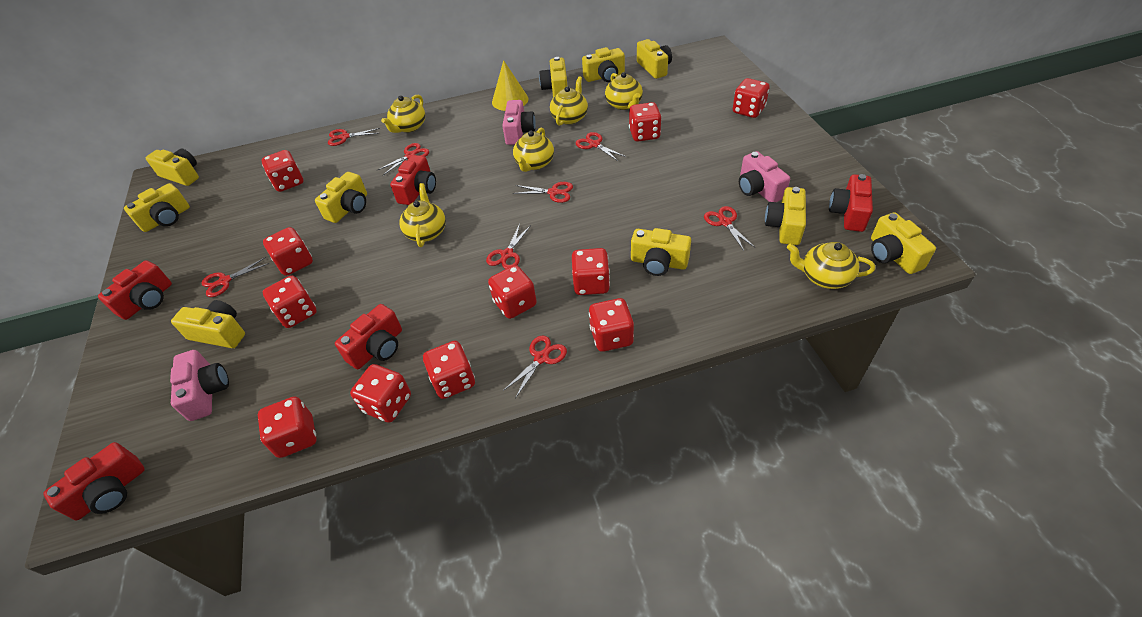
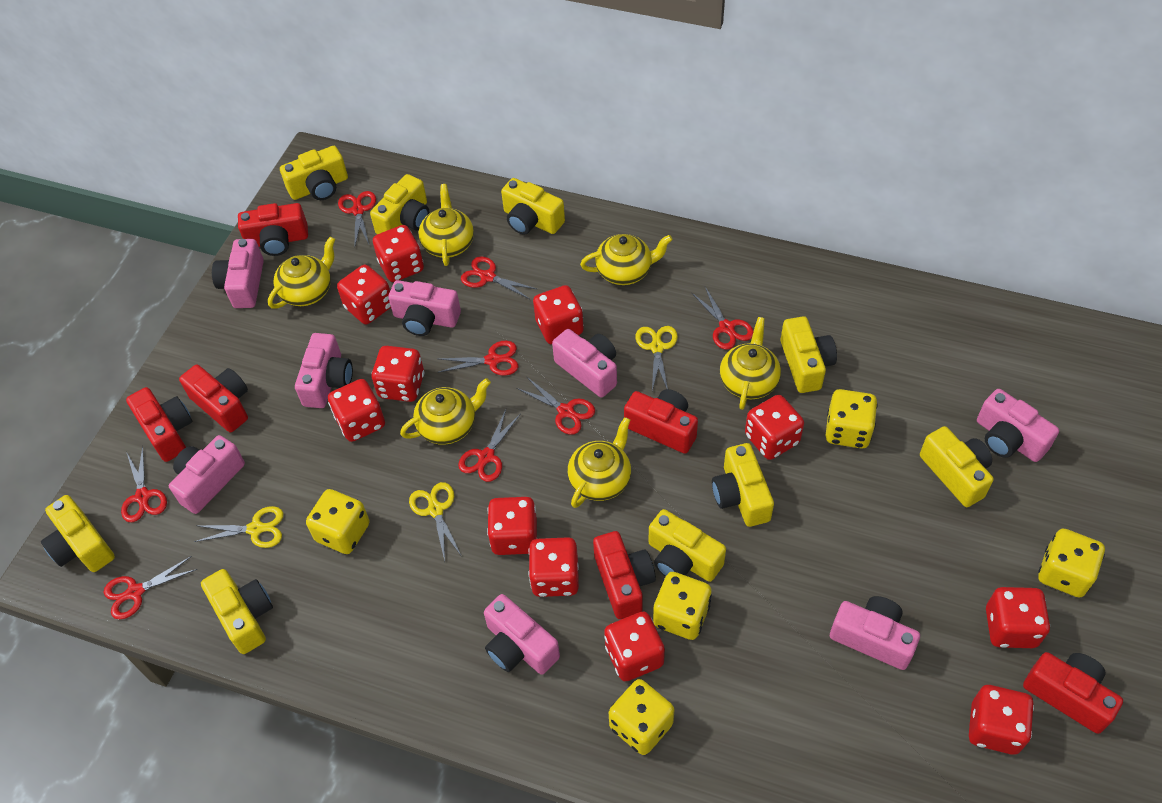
pink camera: 3 -> 8
red camera: 5 -> 6
yellow camera: 10 -> 9
yellow cone: 1 -> 0
yellow dice: 0 -> 5
yellow scissors: 0 -> 3

